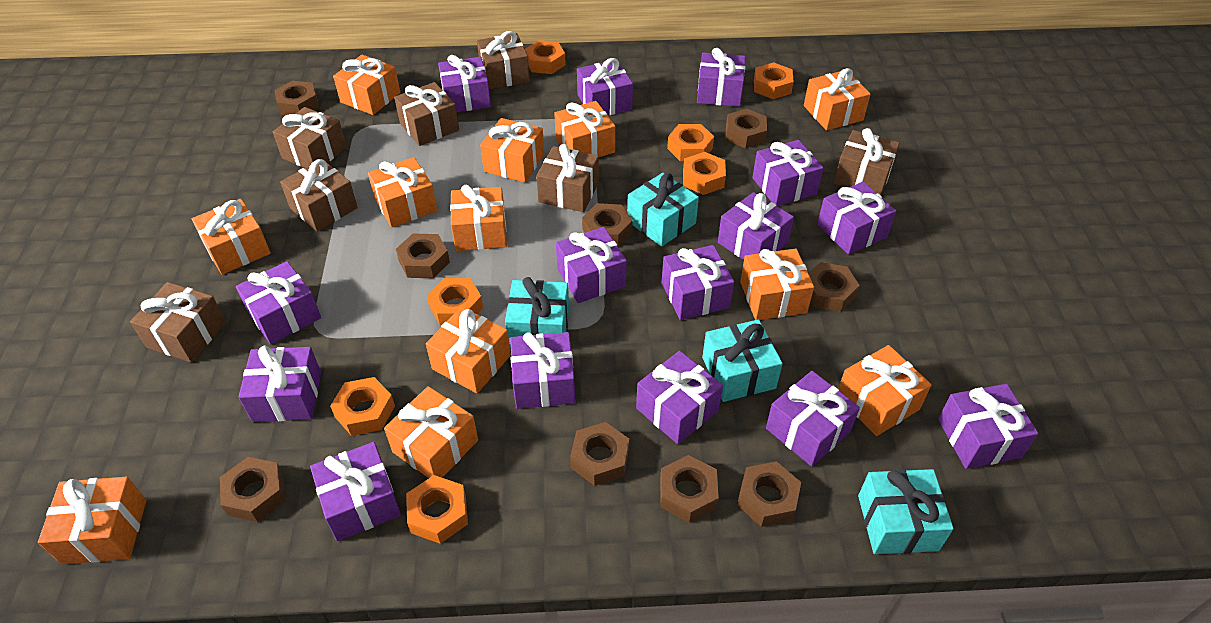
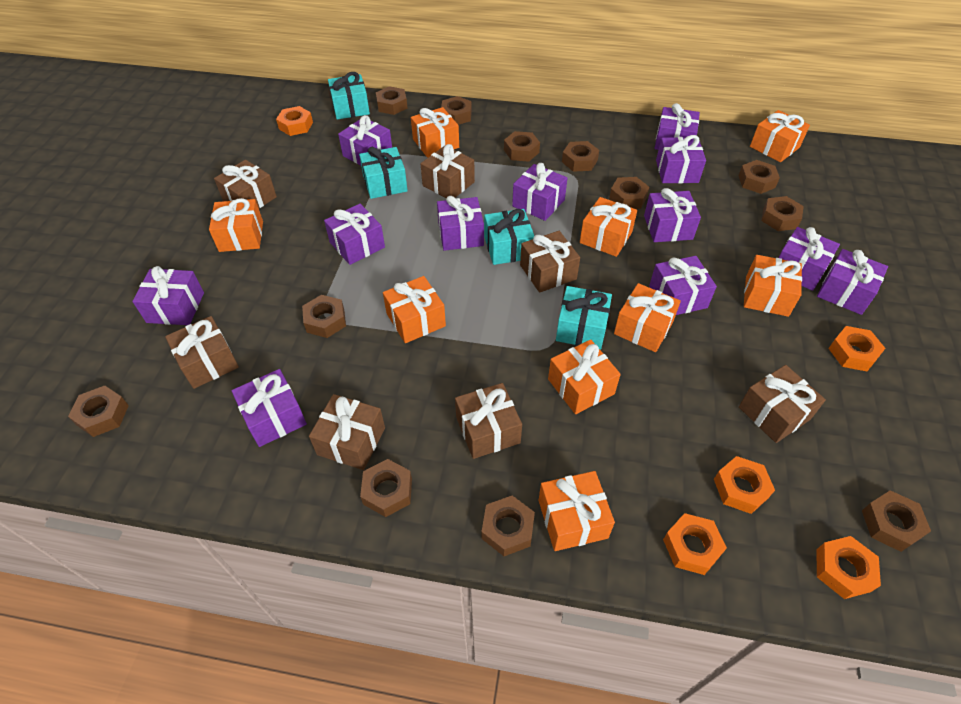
brown nut: 9 -> 12
orange gift: 12 -> 9
orange nut: 7 -> 5
purple gift: 15 -> 12

